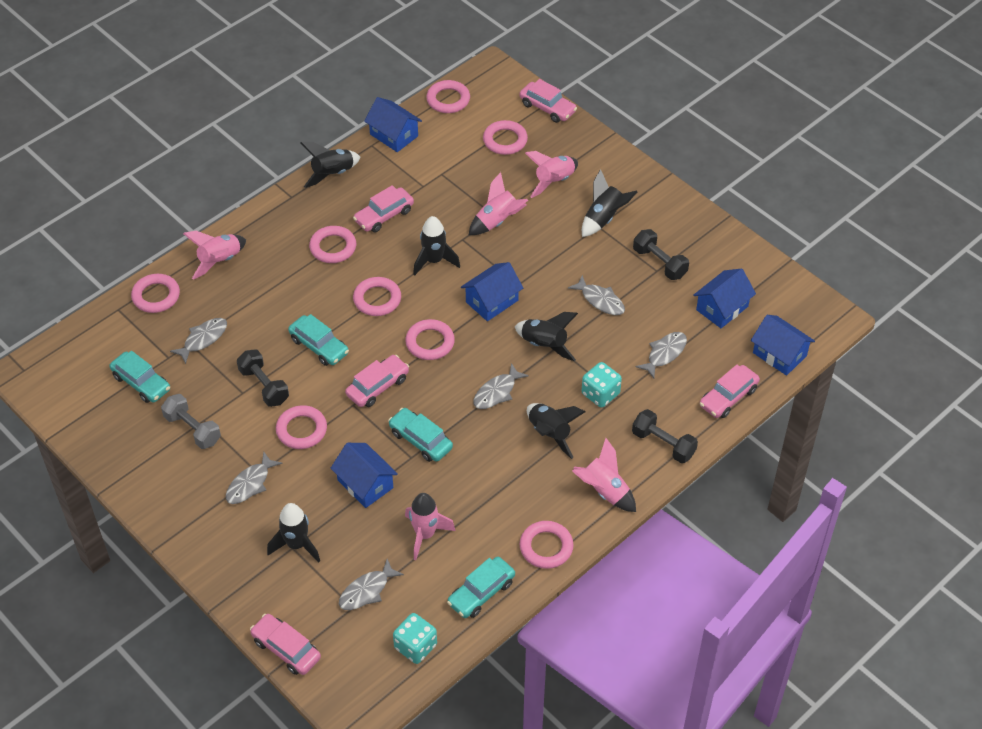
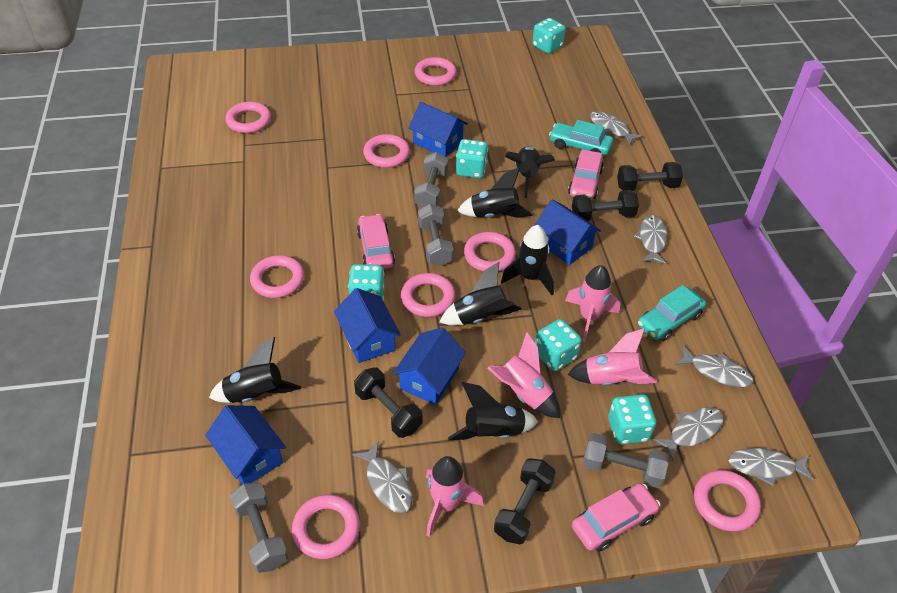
black dumbbell: 3 -> 4
grey dumbbell: 1 -> 4
pink car: 5 -> 3
pink rocket: 5 -> 4
turquoise car: 4 -> 2
turquoise dice: 2 -> 5

